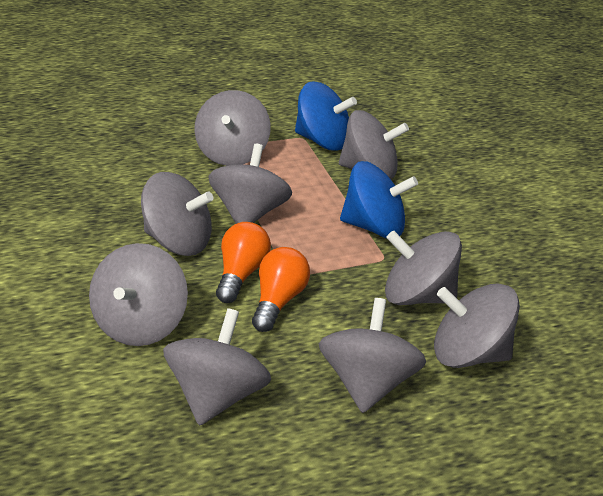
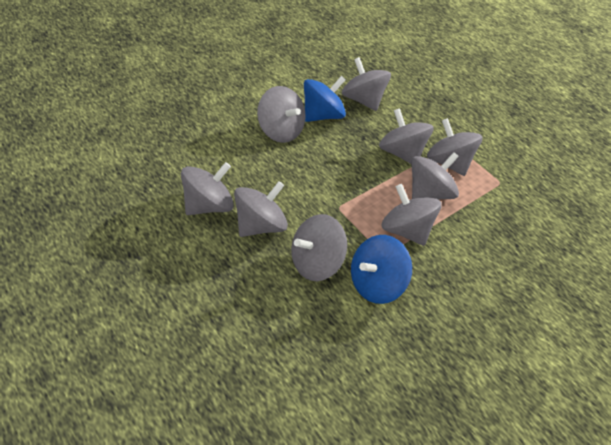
orange light bulb: 2 -> 0

